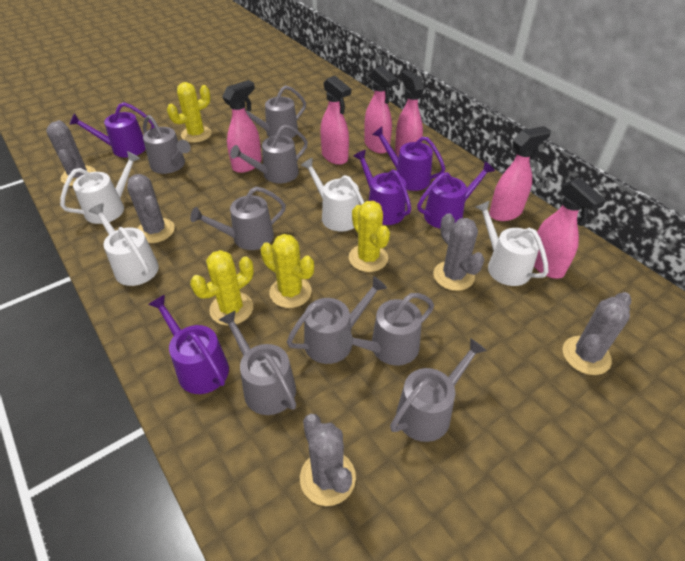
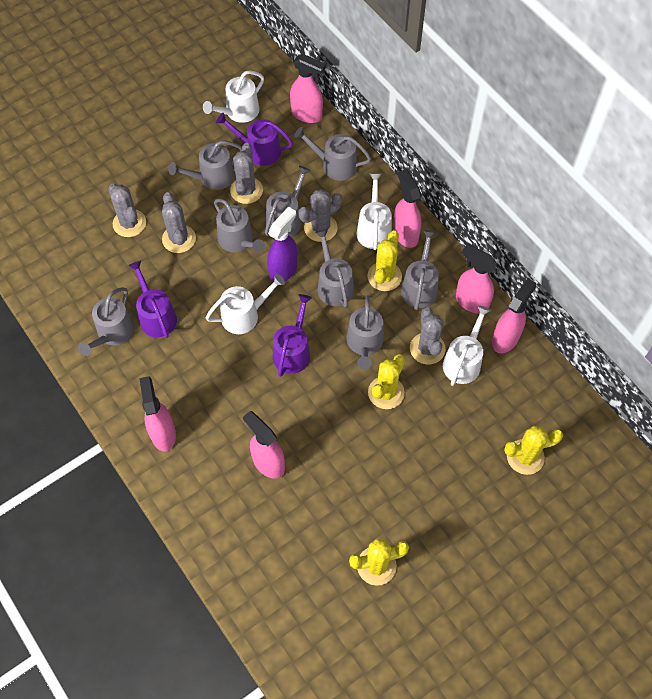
purple spray bottle: 0 -> 1
purple watering can: 5 -> 3

